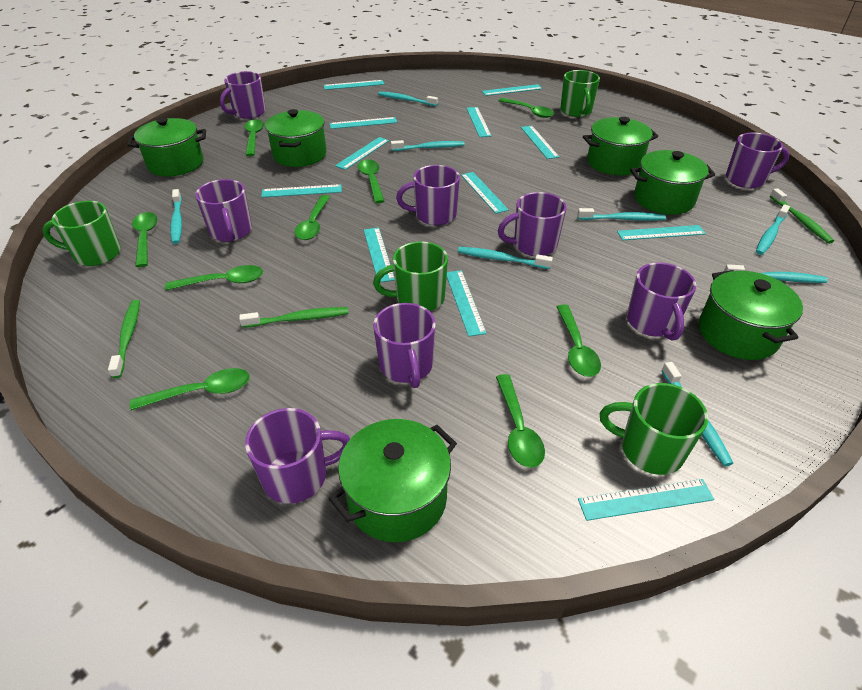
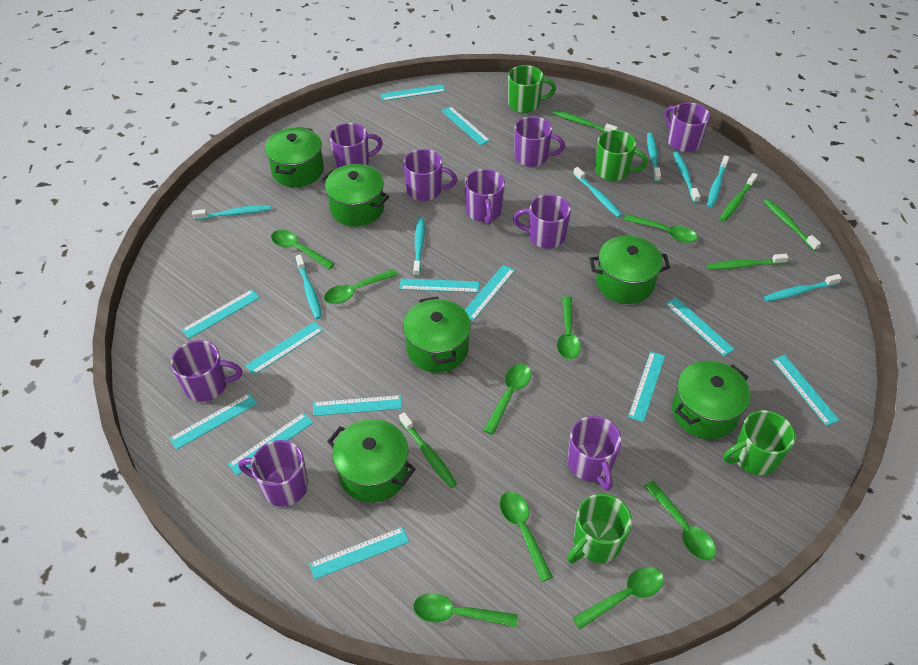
green toothbrush: 3 -> 5
purple mug: 8 -> 9
turquoise ruler: 12 -> 13

